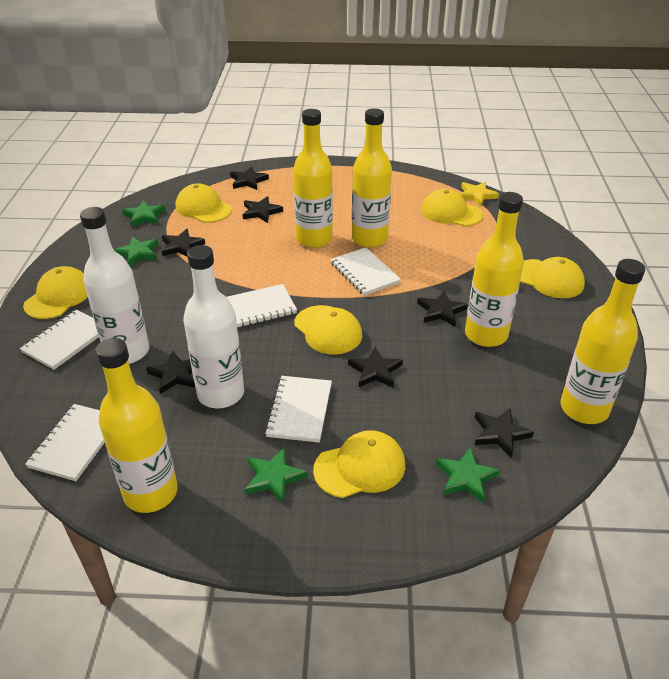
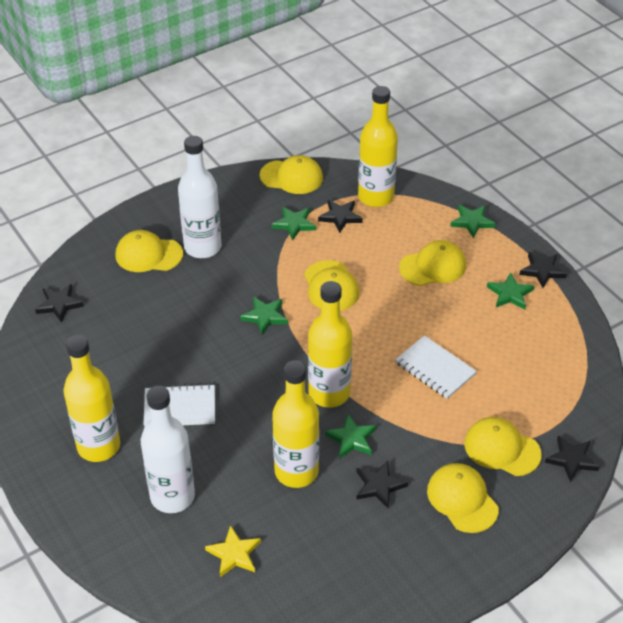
black star: 7 -> 5
green star: 4 -> 5
white notebook: 5 -> 2
yellow bottle: 5 -> 4

